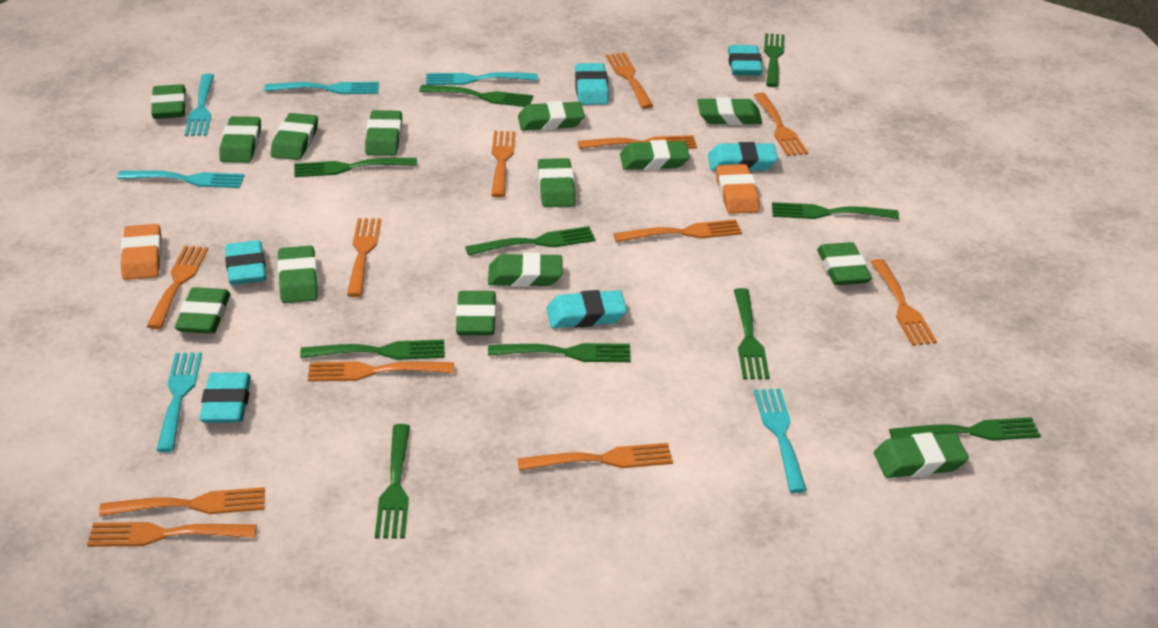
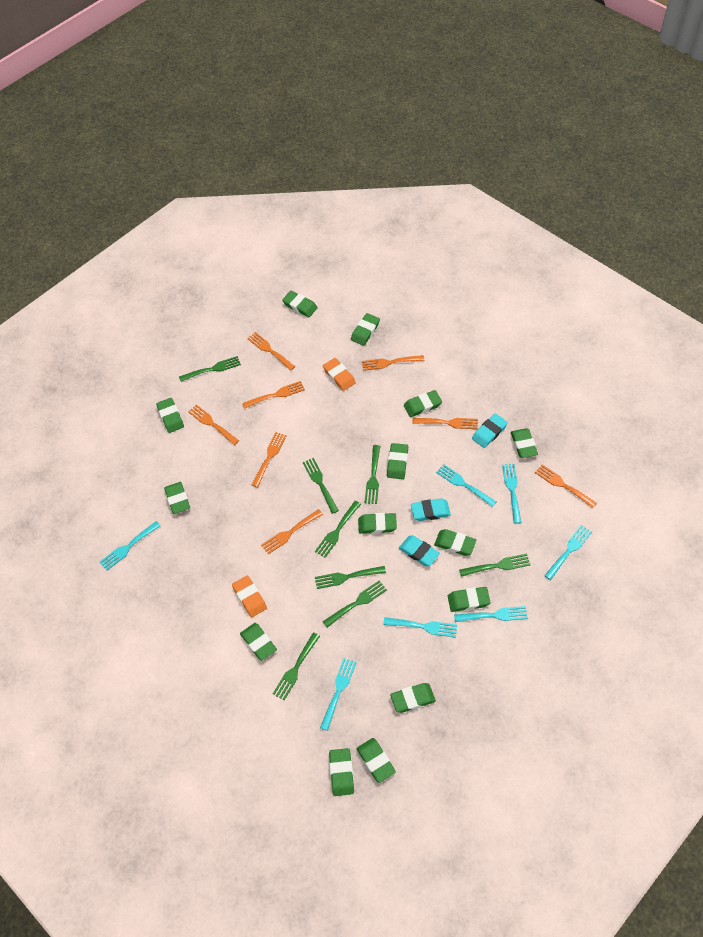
green fork: 10 -> 8
orange fork: 12 -> 8
turquoise eraser: 6 -> 3
turquoise fork: 6 -> 7

